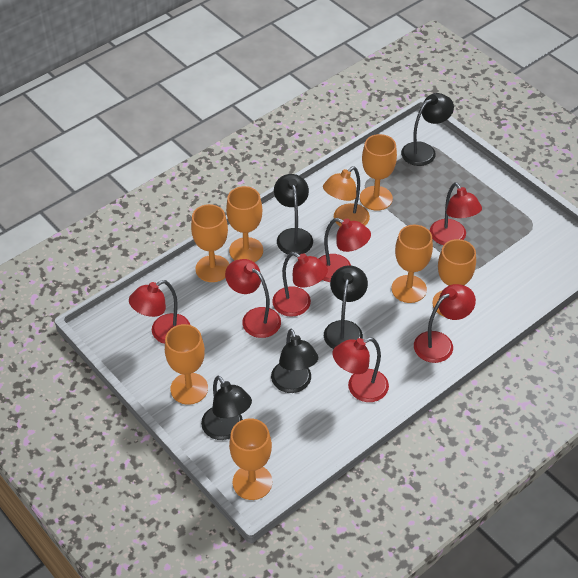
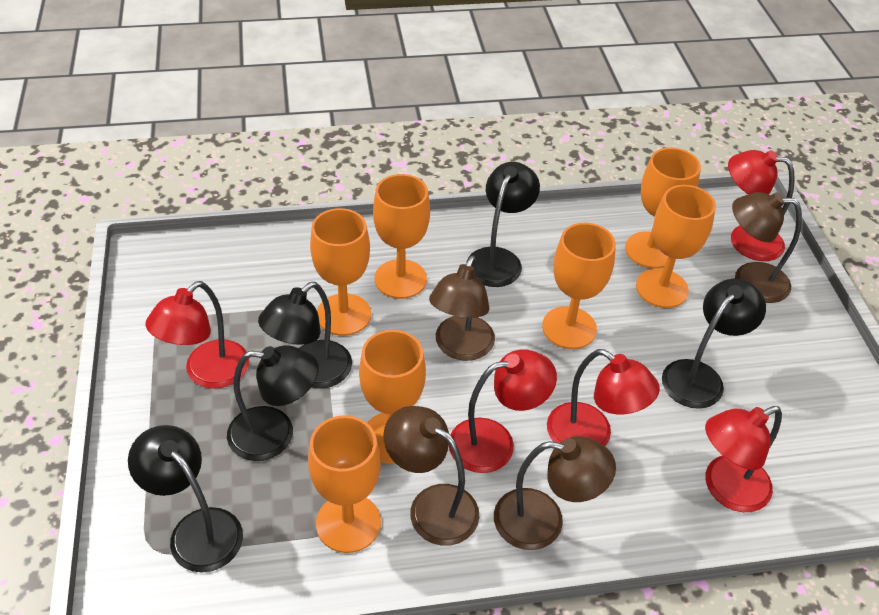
brown lamp: 0 -> 4
orange lamp: 1 -> 0
red lamp: 7 -> 5

